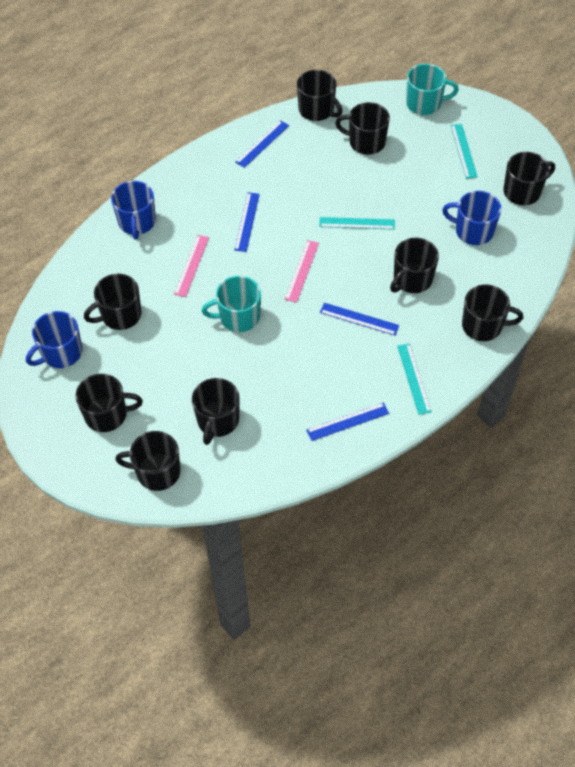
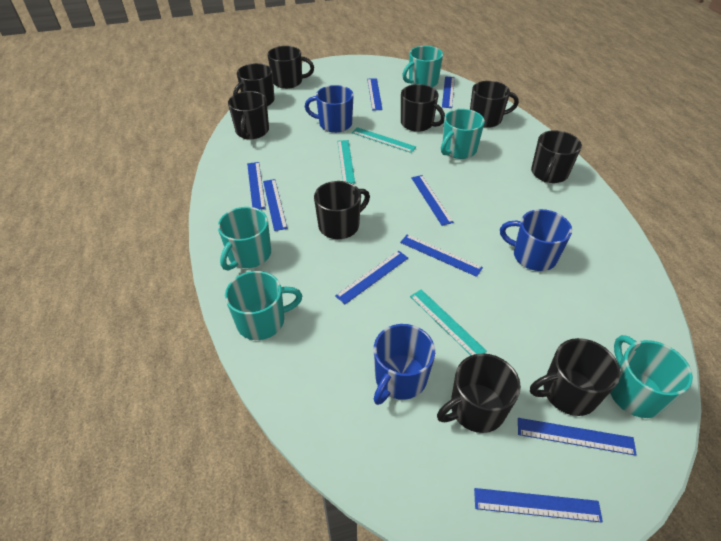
blue ruler: 4 -> 9
pink ruler: 2 -> 0
turquoise mug: 2 -> 5

